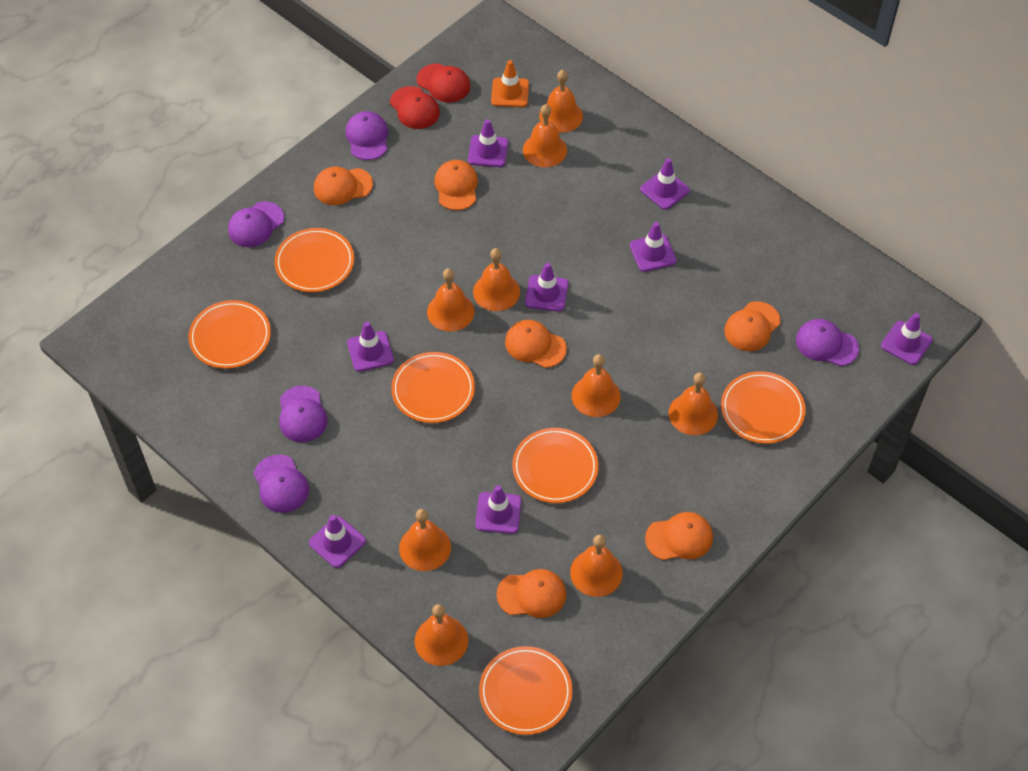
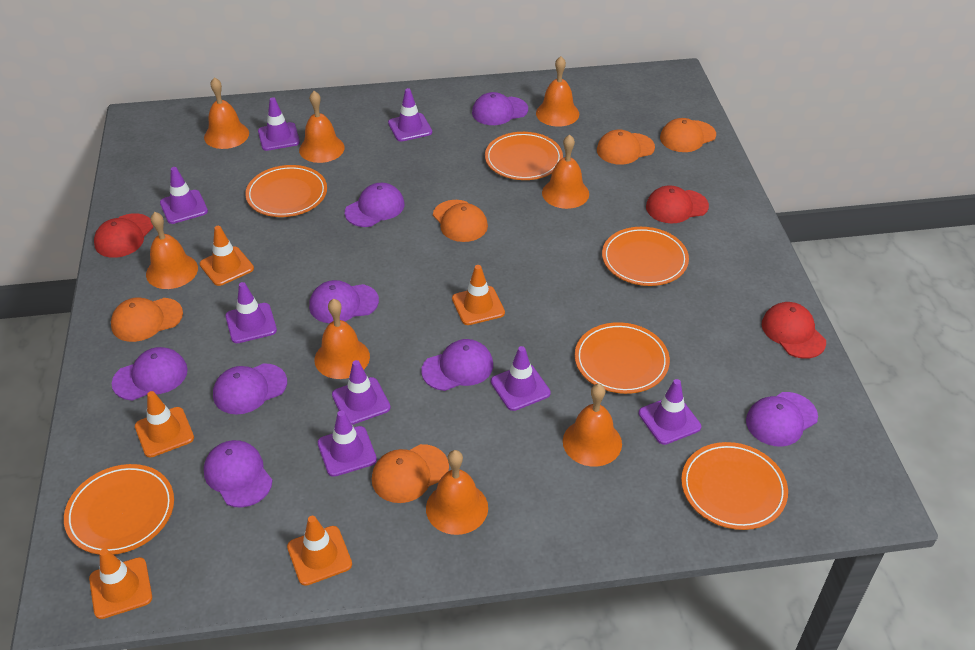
orange bell: 9 -> 8
orange cap: 6 -> 5
orange traffic cone: 1 -> 5
purple cap: 5 -> 8
red cap: 2 -> 3

